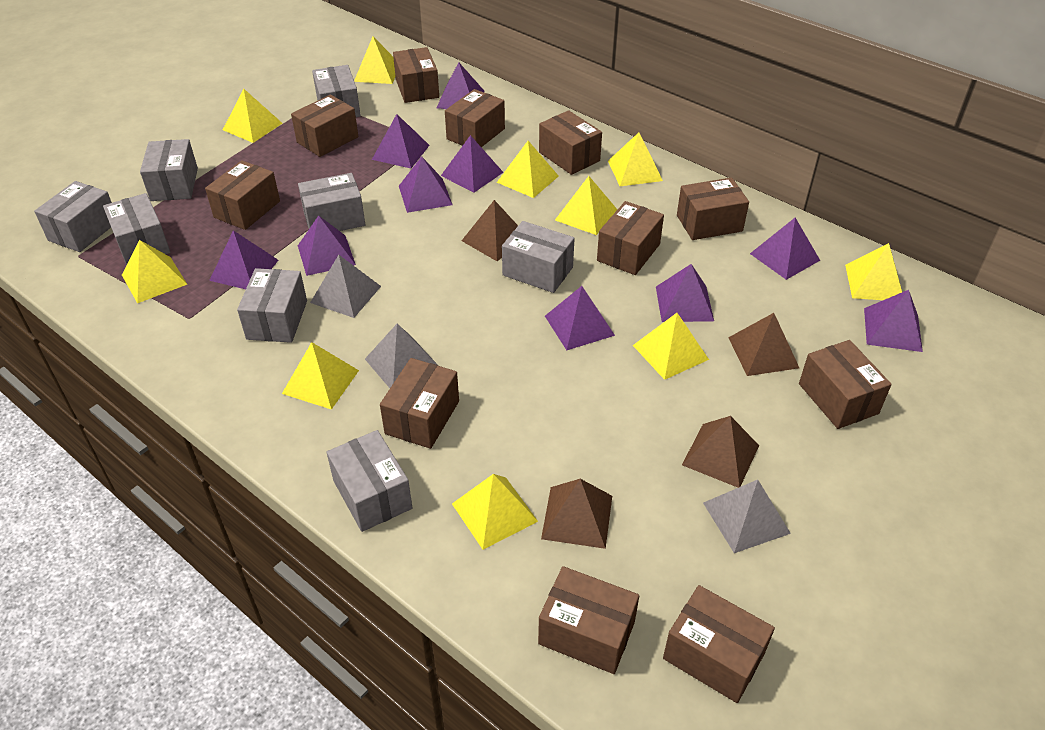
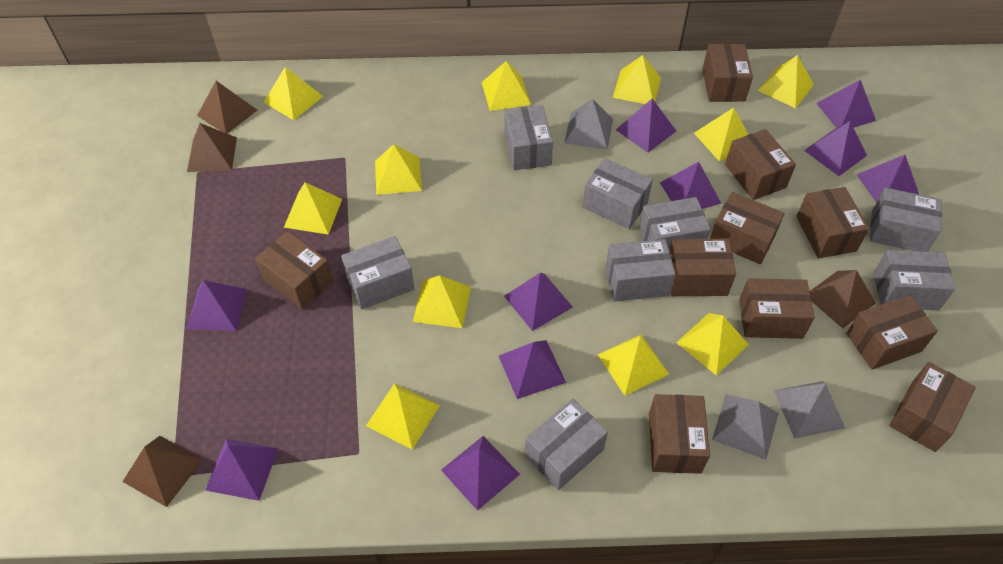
brown box: 11 -> 10
yellow pyramid: 10 -> 11

